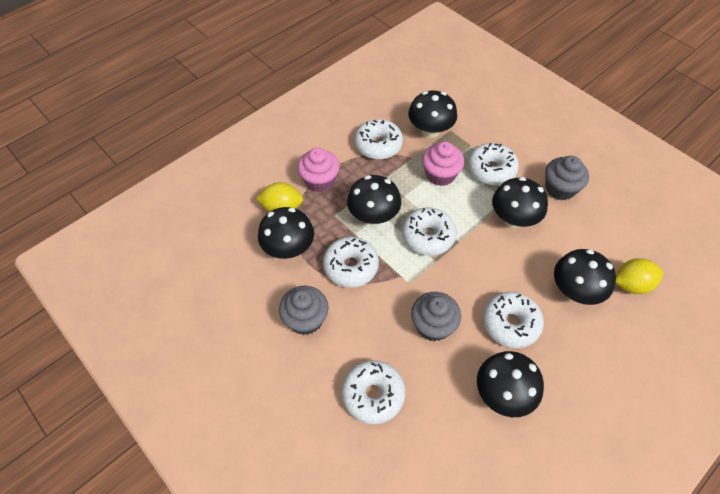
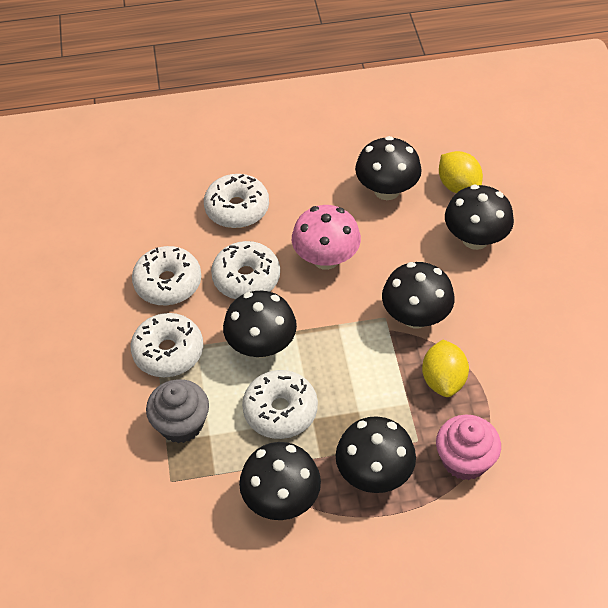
grey cupcake: 3 -> 1
pink cupcake: 2 -> 1
pink mushroom: 0 -> 1
white donut: 6 -> 5

